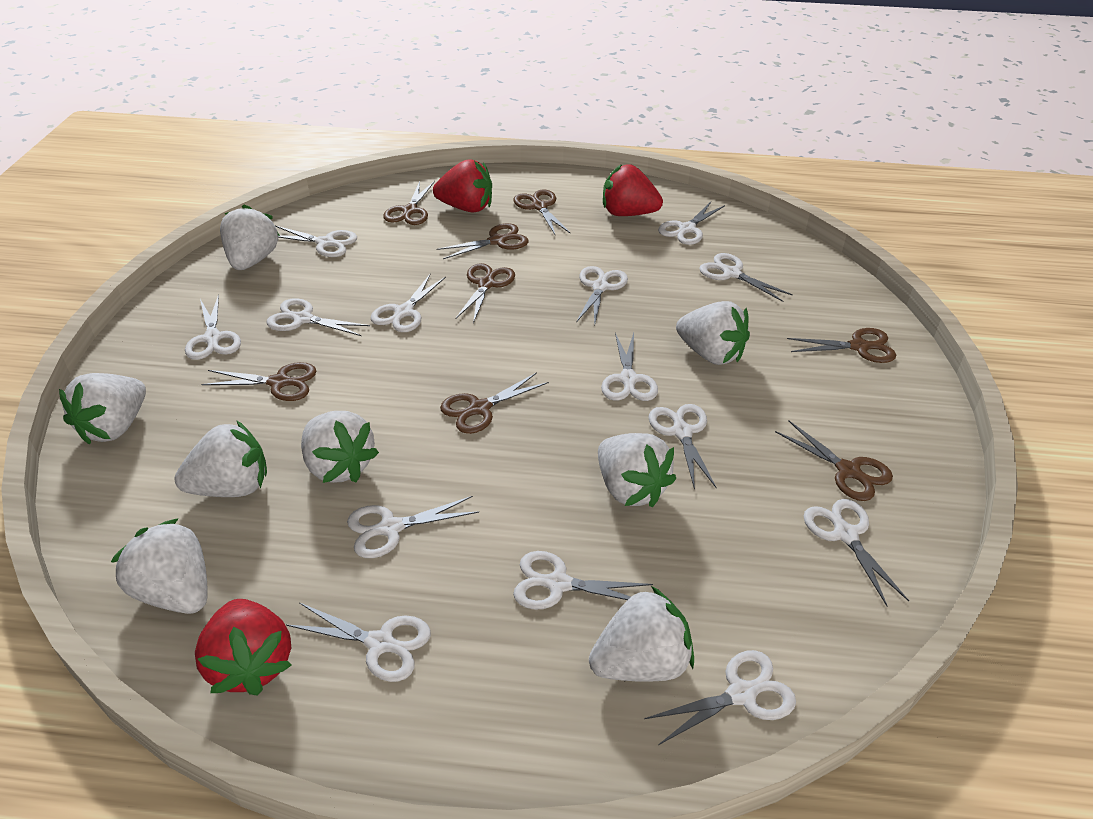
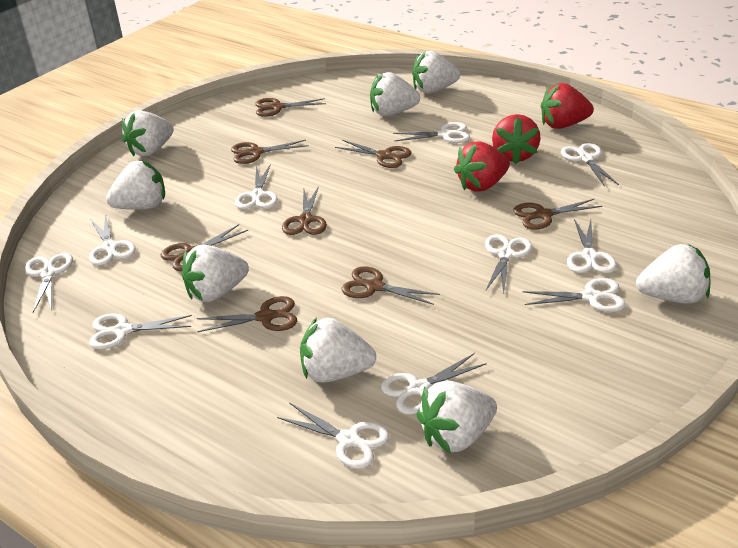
white scissors: 14 -> 11

